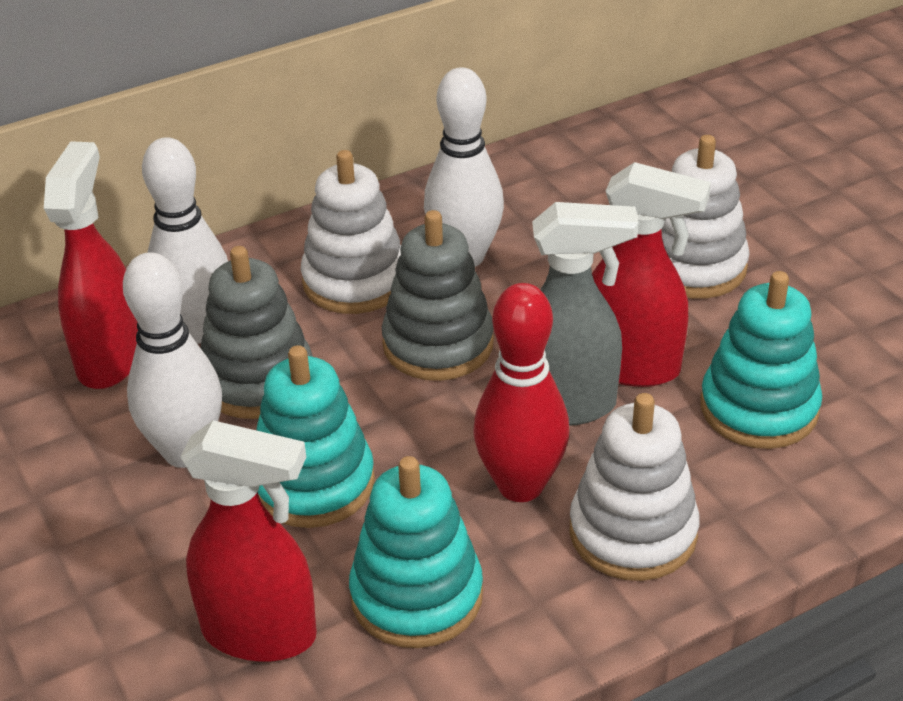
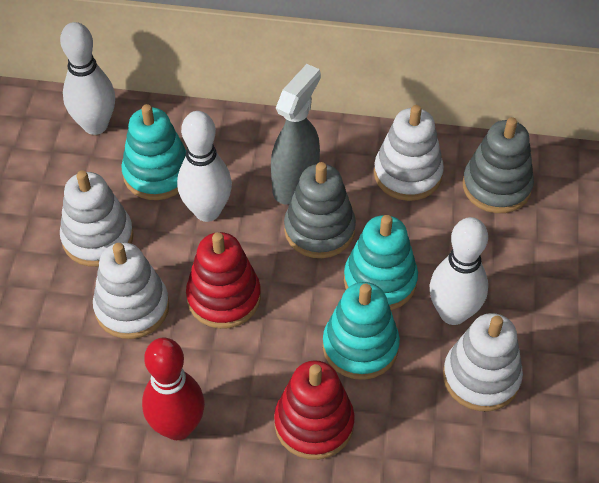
red spray bottle: 3 -> 0
red stacking toy: 0 -> 2
white stacking toy: 3 -> 4

